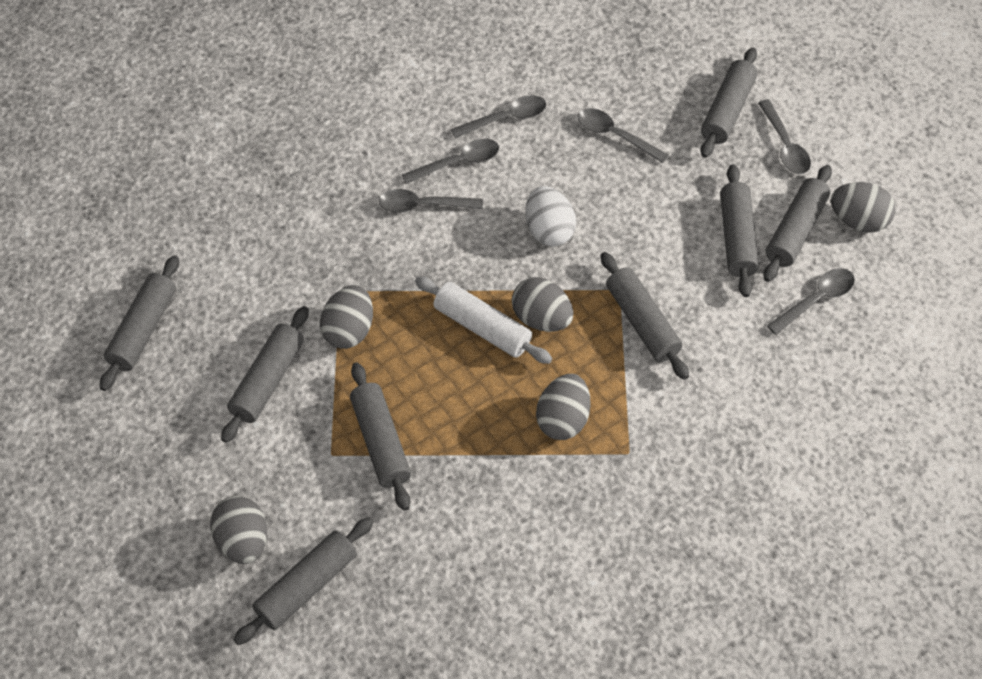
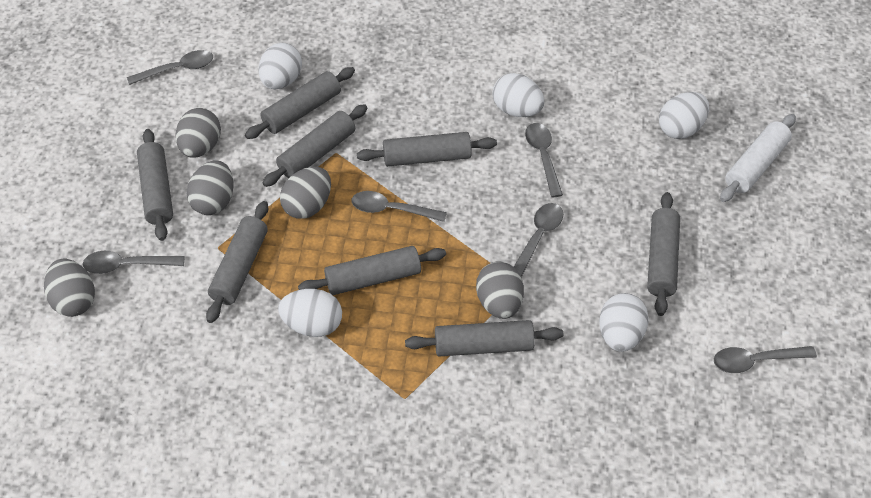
white egg: 1 -> 5

